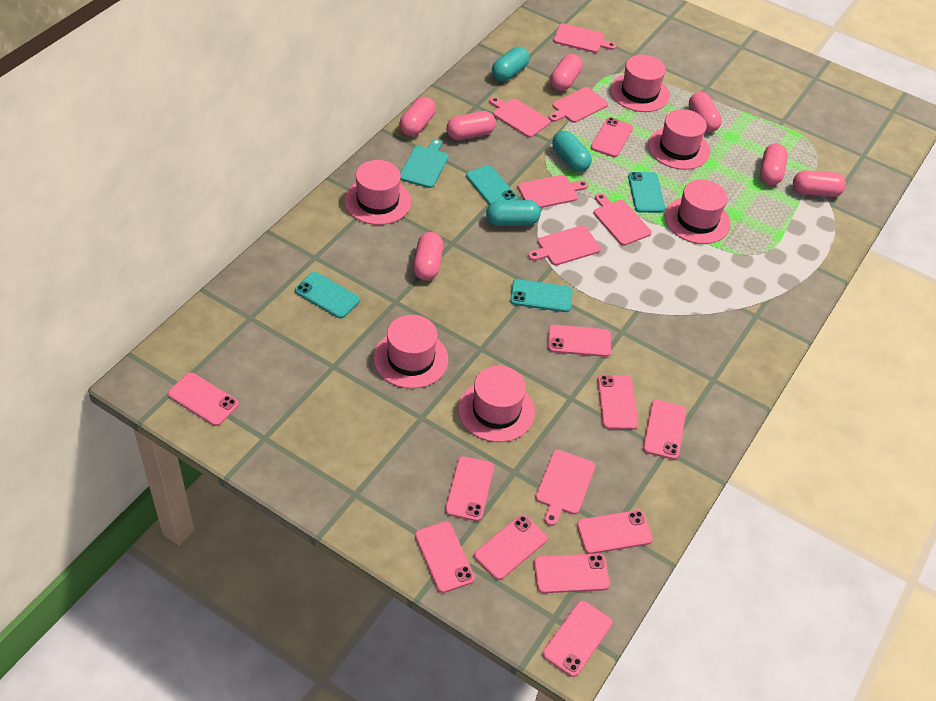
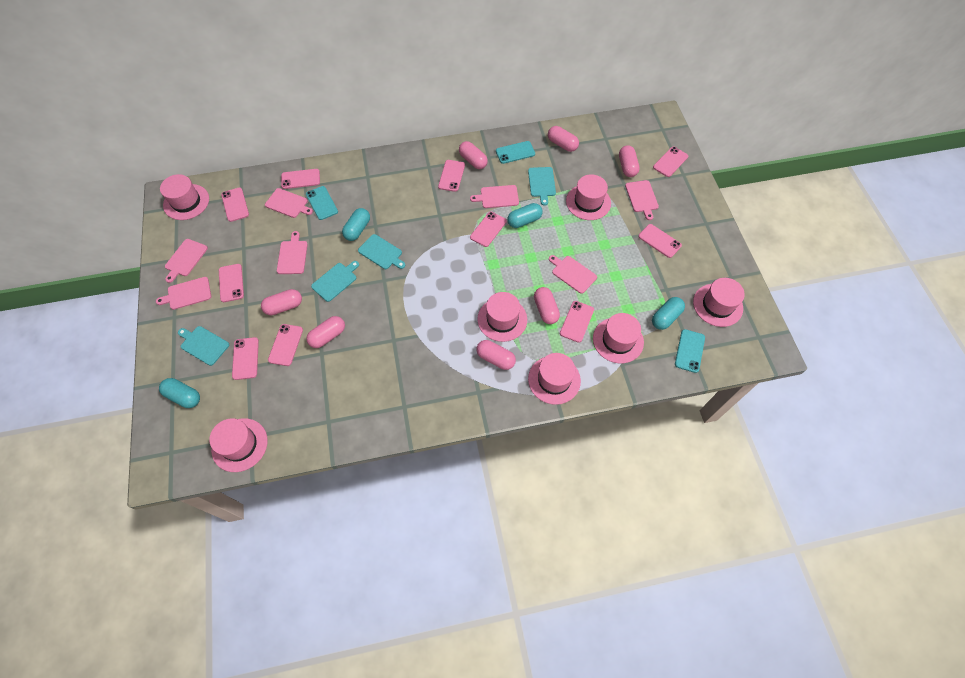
pink hat: 6 -> 7
pink phone: 11 -> 10
turquoise capsule: 3 -> 4
turquoise cutting board: 1 -> 4
turquoise phone: 4 -> 3

